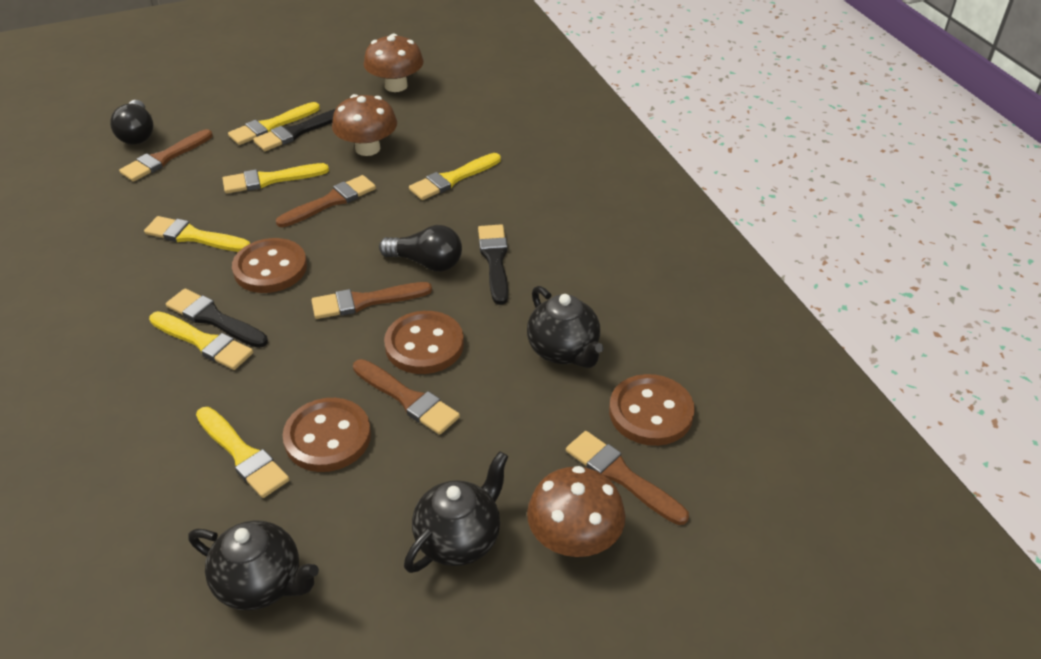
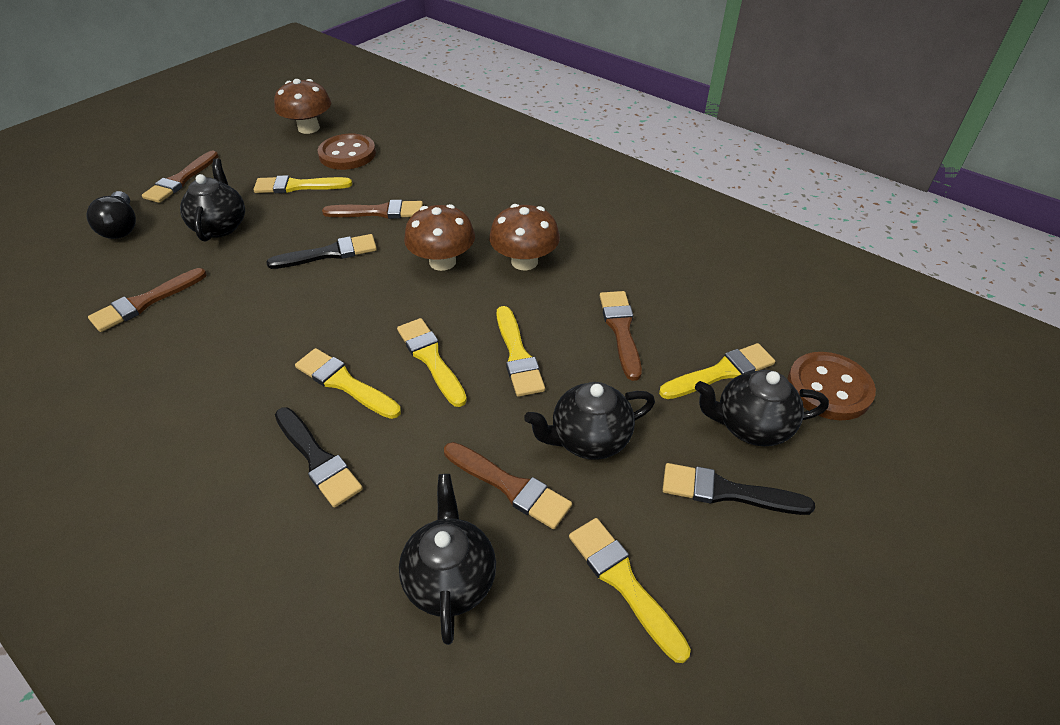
black light bulb: 2 -> 1
black teapot: 3 -> 4
brown button: 4 -> 2

